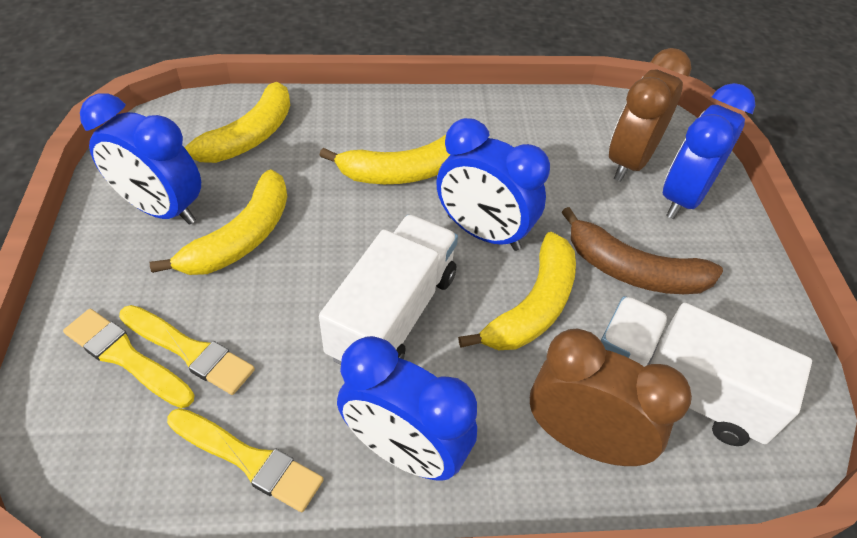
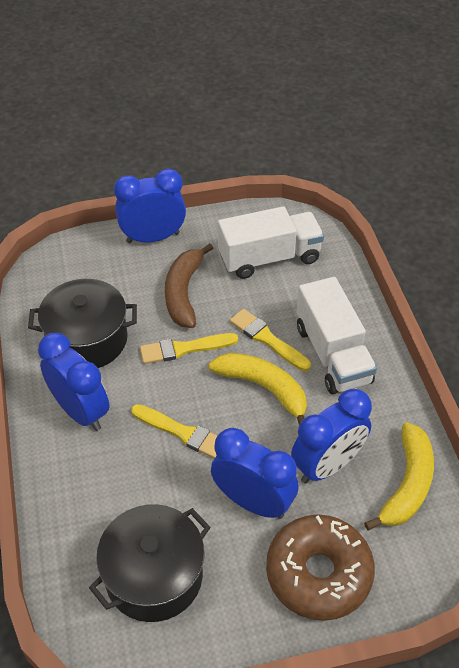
black pot: 0 -> 2
brown clock: 2 -> 0
brown donut: 0 -> 1
yellow banana: 4 -> 2

